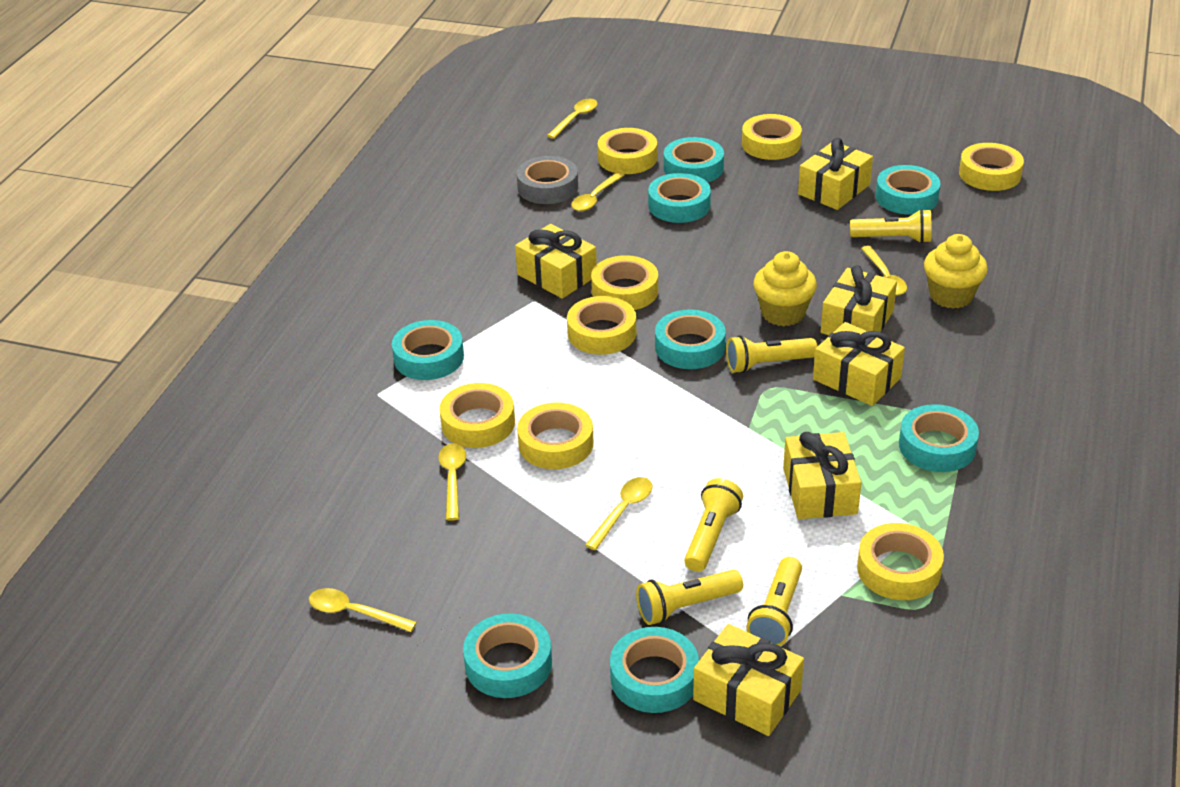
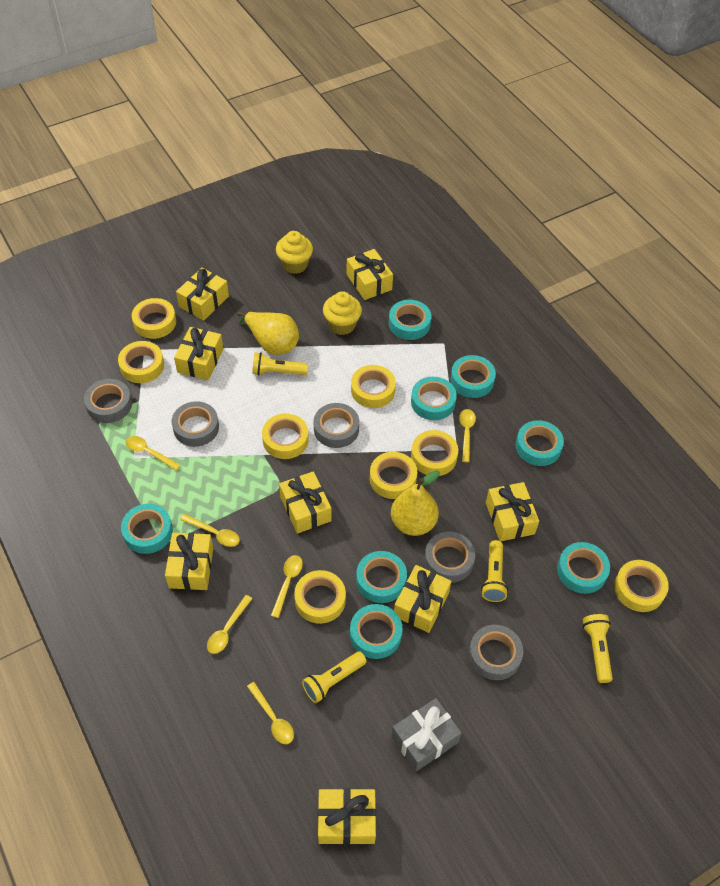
grey gift: 0 -> 1
grey tape: 1 -> 5
yellow flashlight: 5 -> 4
yellow gift: 6 -> 8
yellow pear: 0 -> 2

